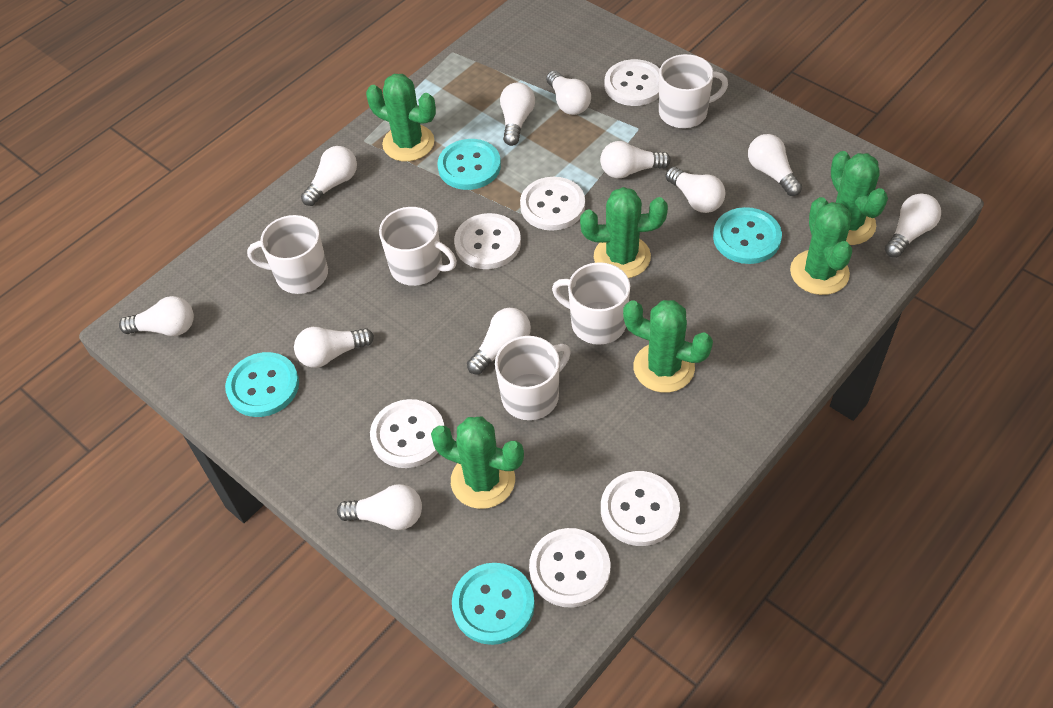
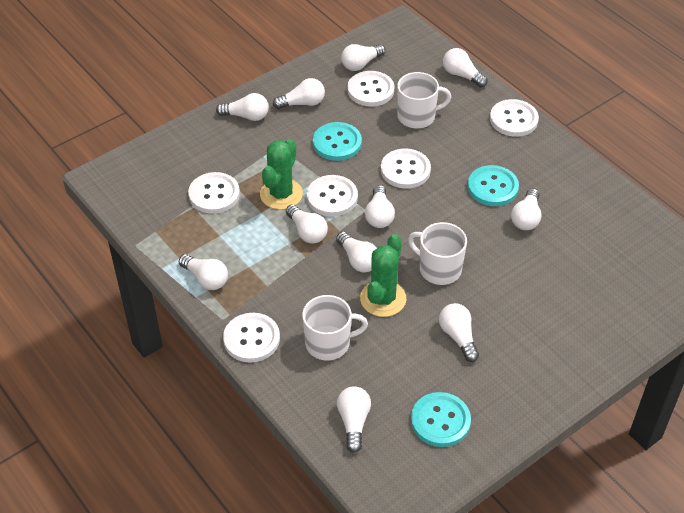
green cactus: 6 -> 2
turquoise button: 4 -> 3
white mug: 5 -> 3

